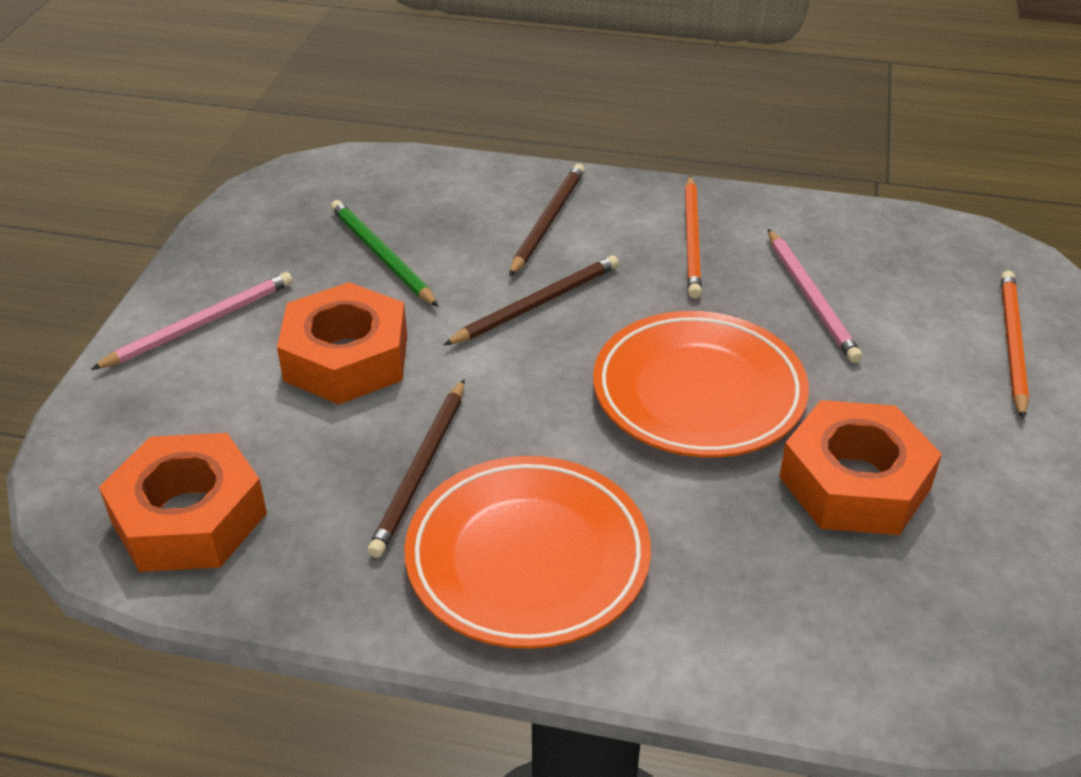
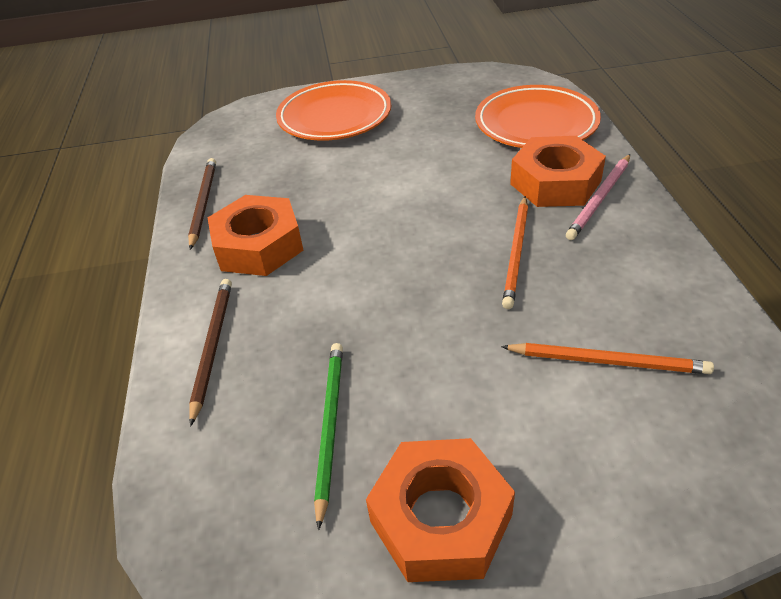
brown pencil: 3 -> 2
pink pencil: 2 -> 1

